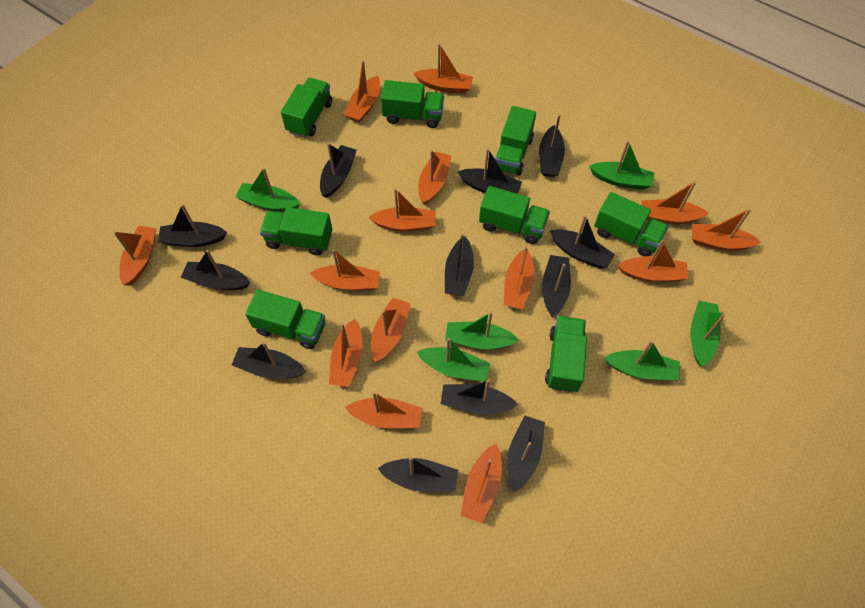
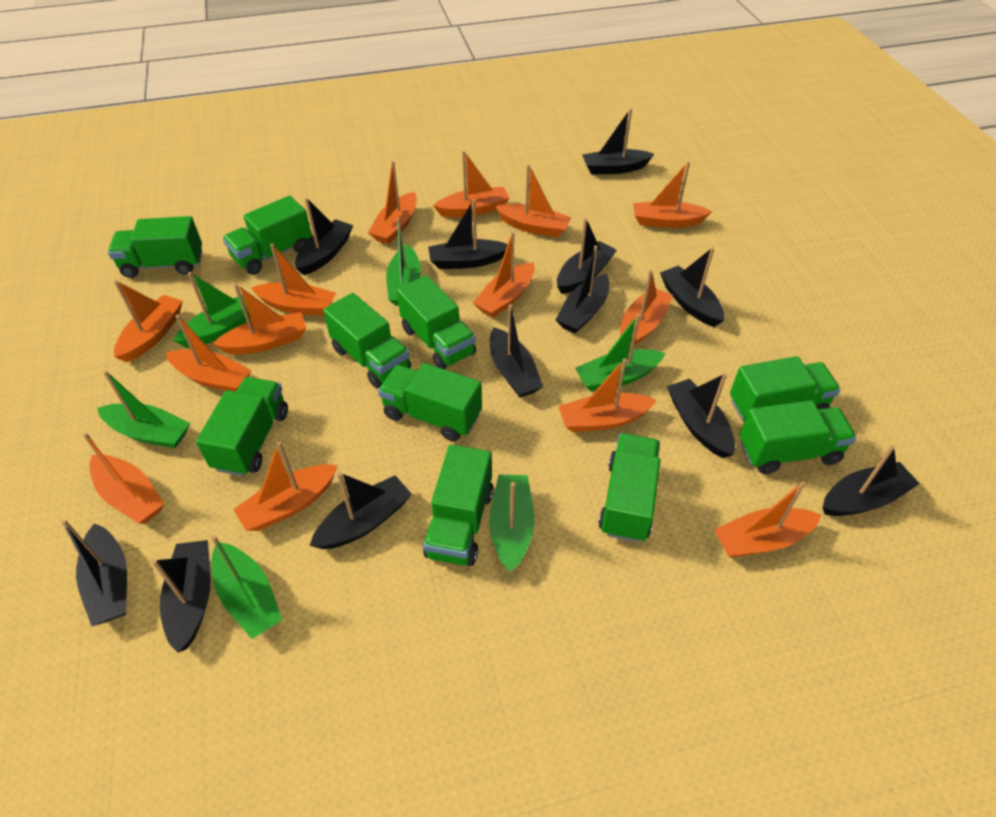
green truck: 8 -> 10

